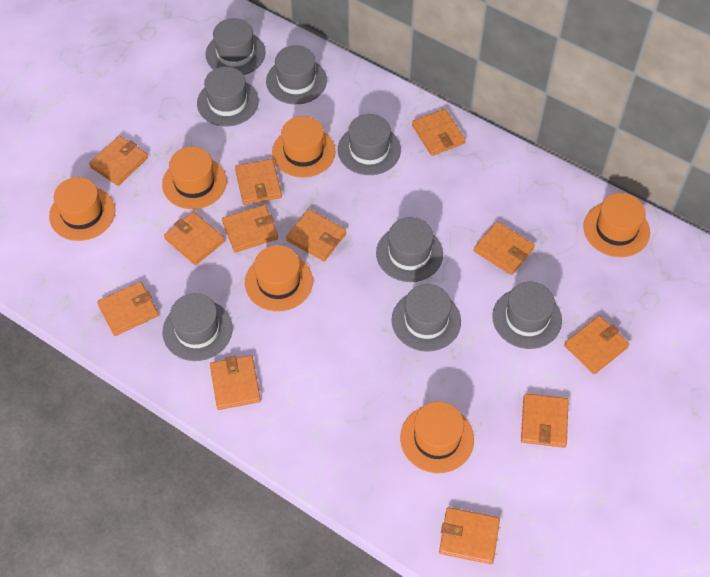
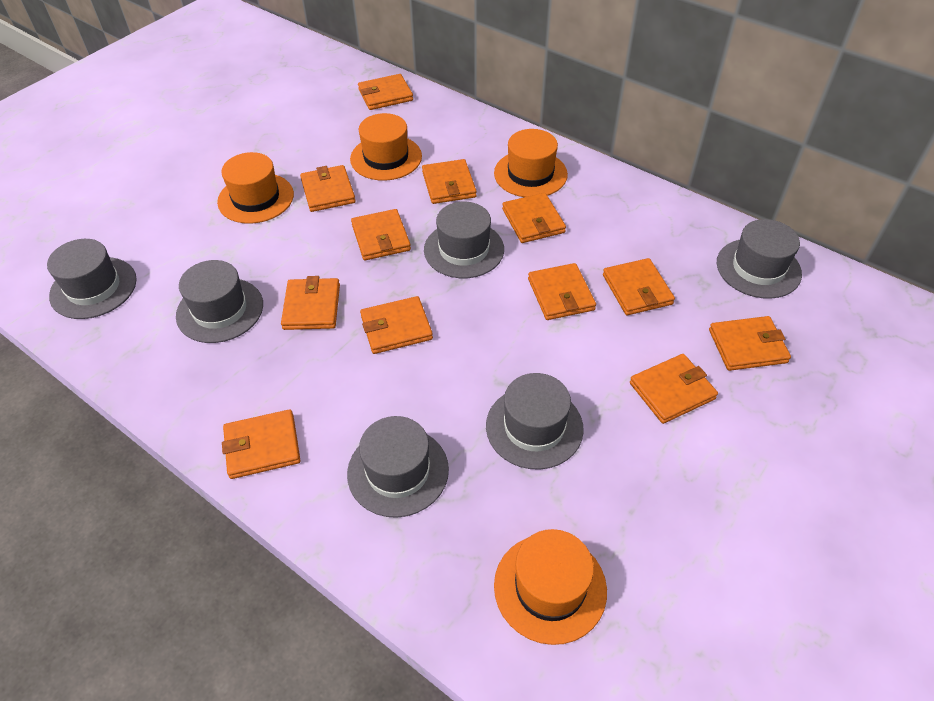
grey hat: 8 -> 6
orange hat: 6 -> 4

